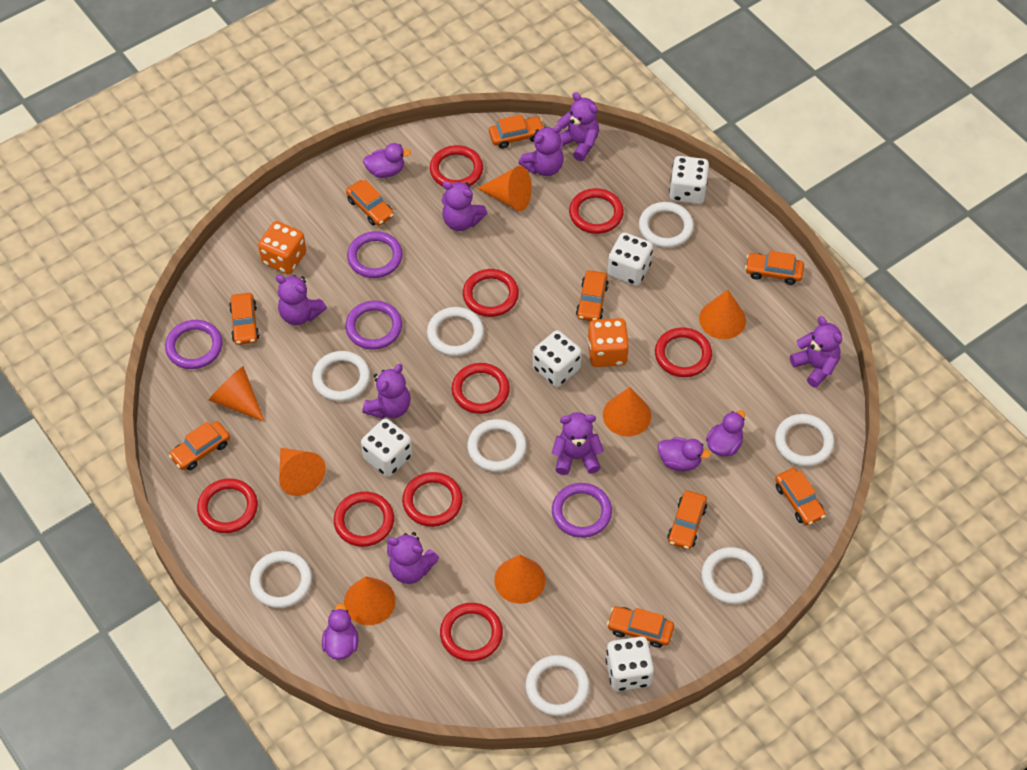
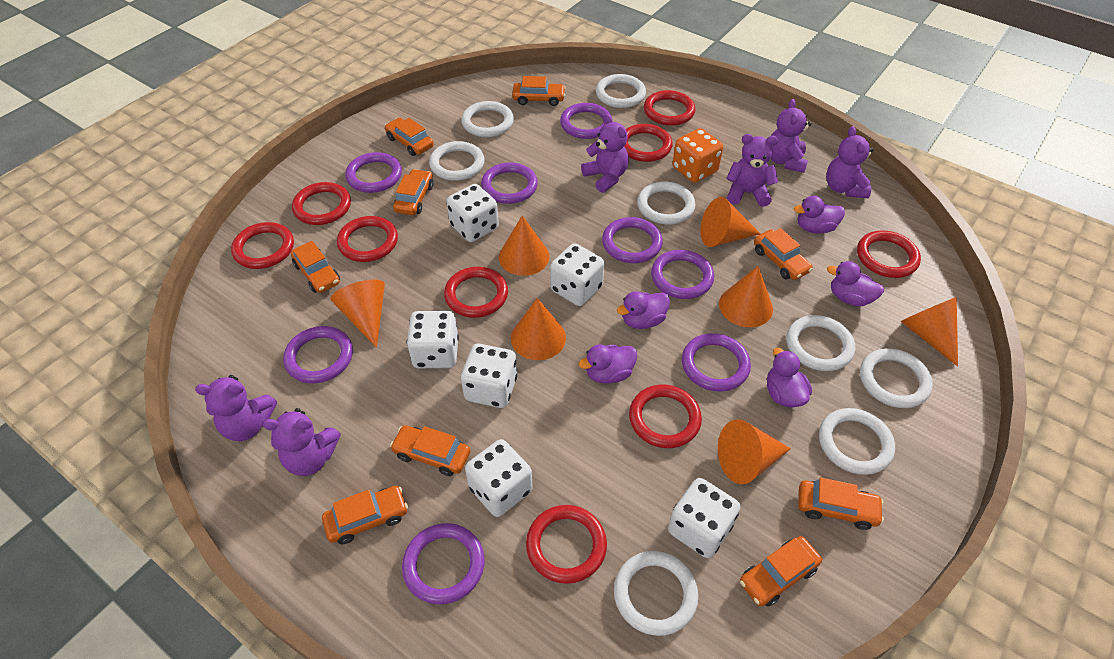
orange dice: 2 -> 1
purple duck: 4 -> 5
purple ring: 4 -> 8
purple teddy bear: 8 -> 6
white dice: 5 -> 6

